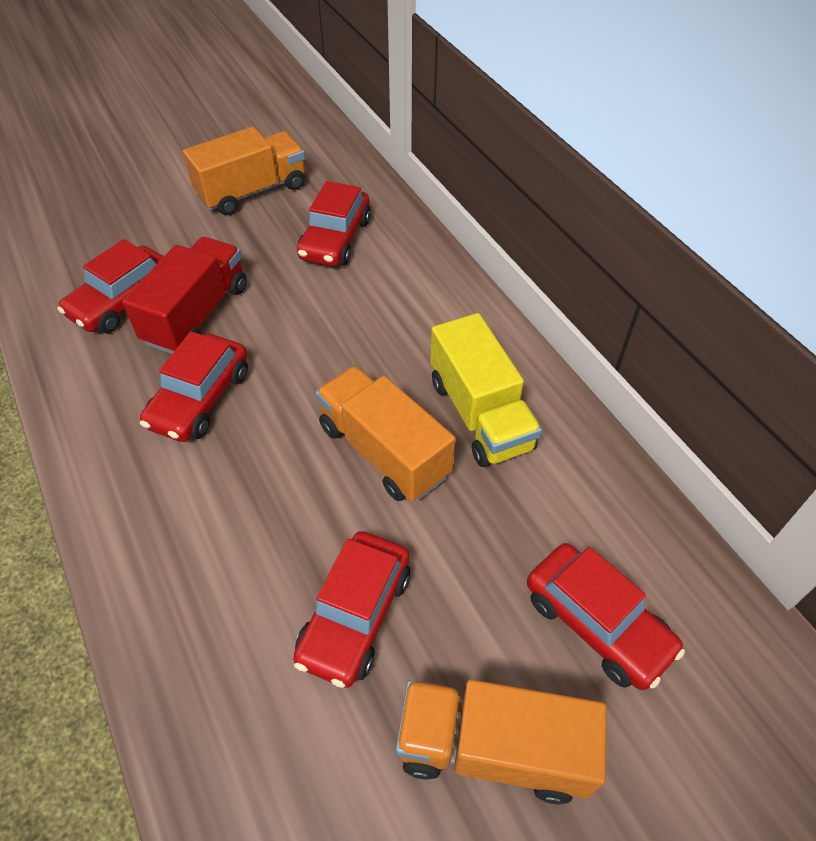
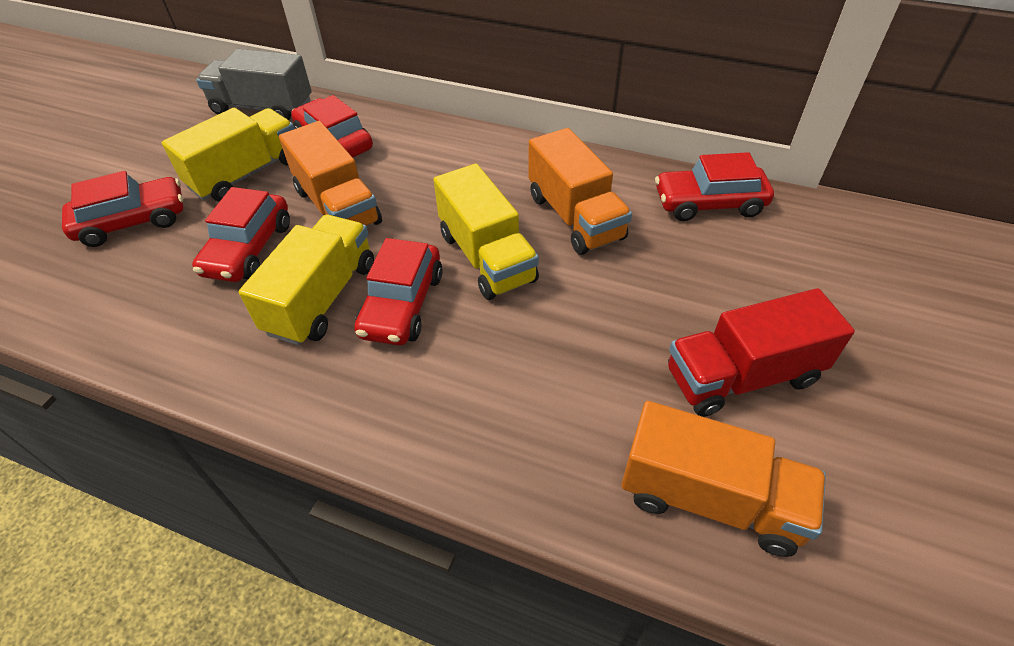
grey truck: 0 -> 1
yellow truck: 1 -> 3

